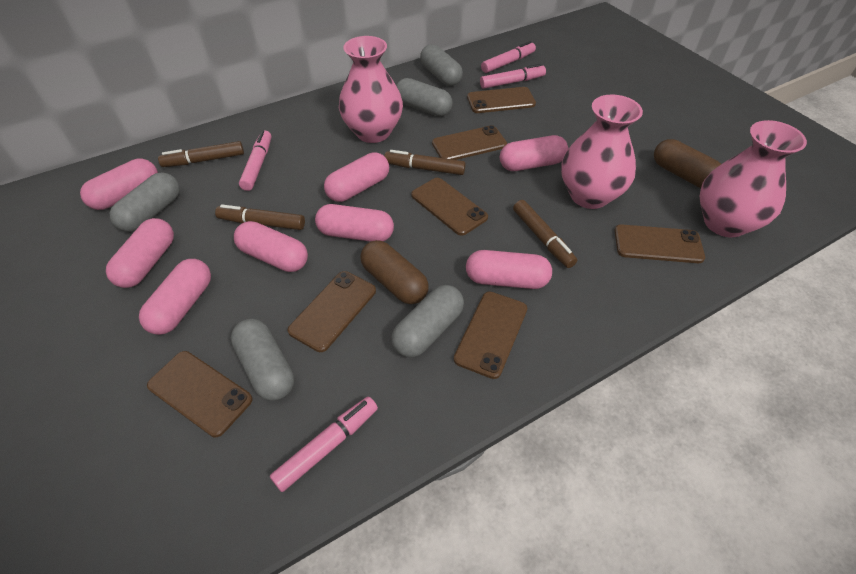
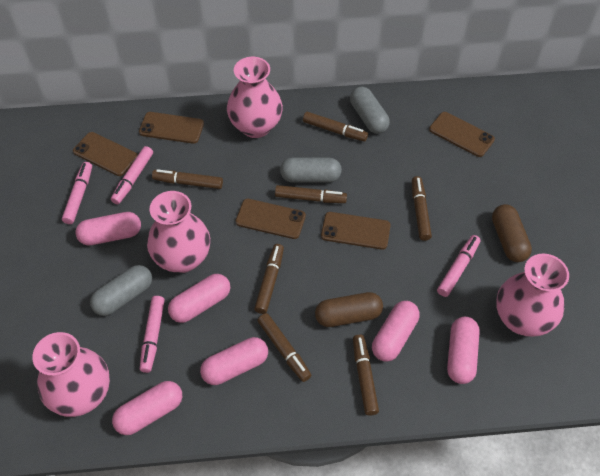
brown marker: 4 -> 7
brown phone: 7 -> 5
grey capsule: 5 -> 3
pink capsule: 8 -> 6
pink vase: 3 -> 4

